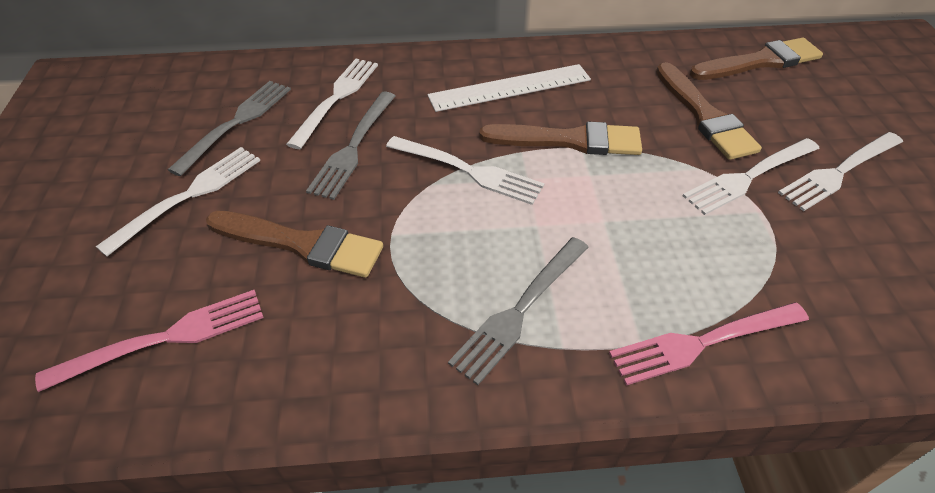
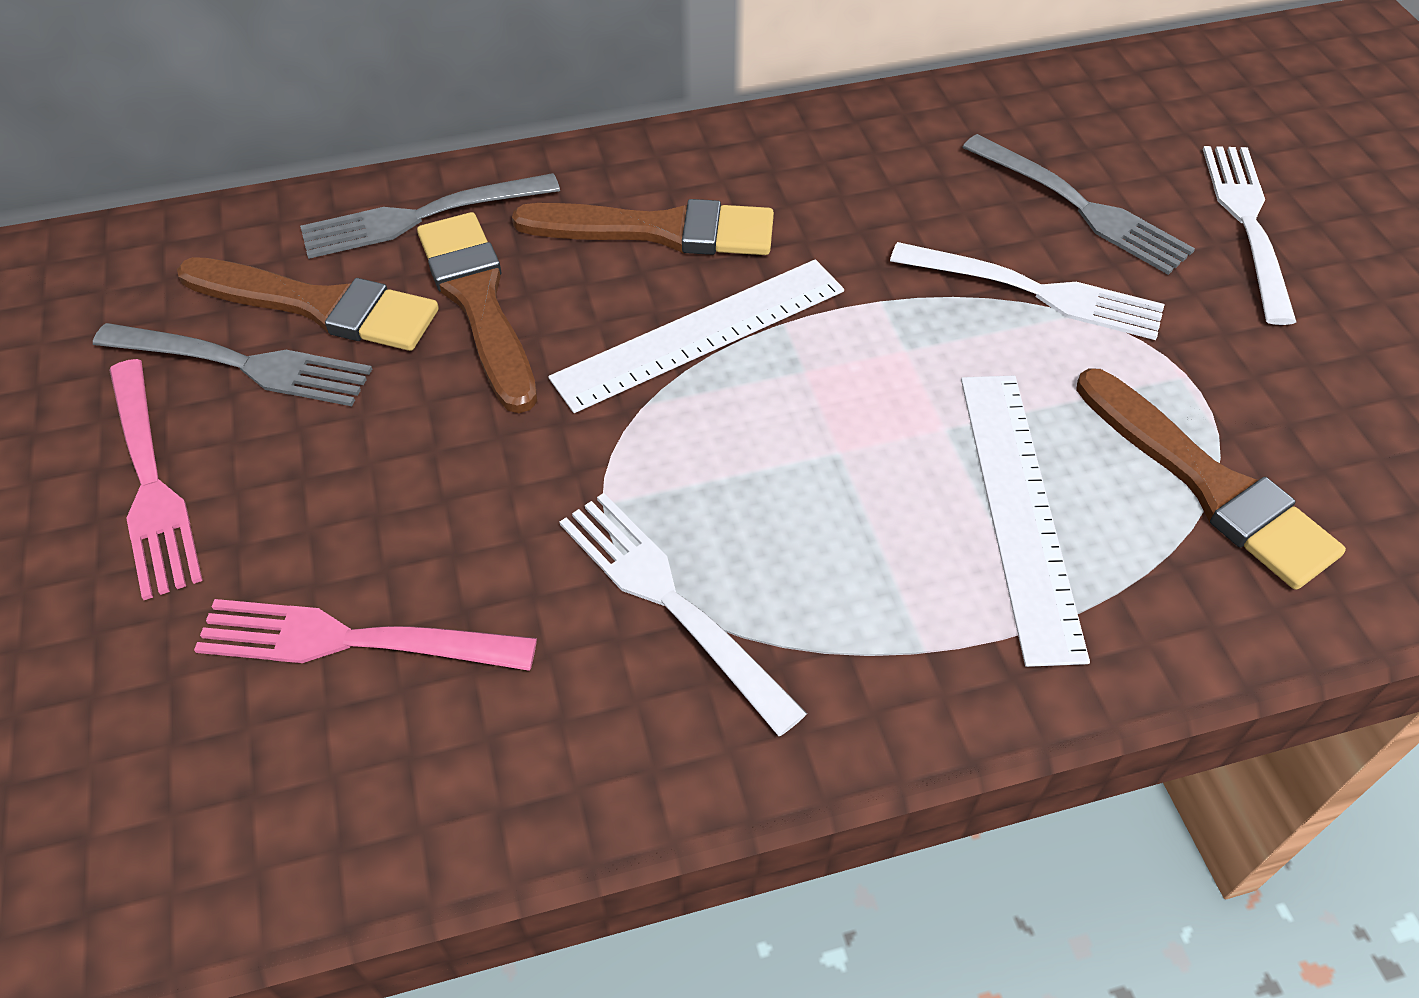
white fork: 5 -> 3
white ruler: 1 -> 2

